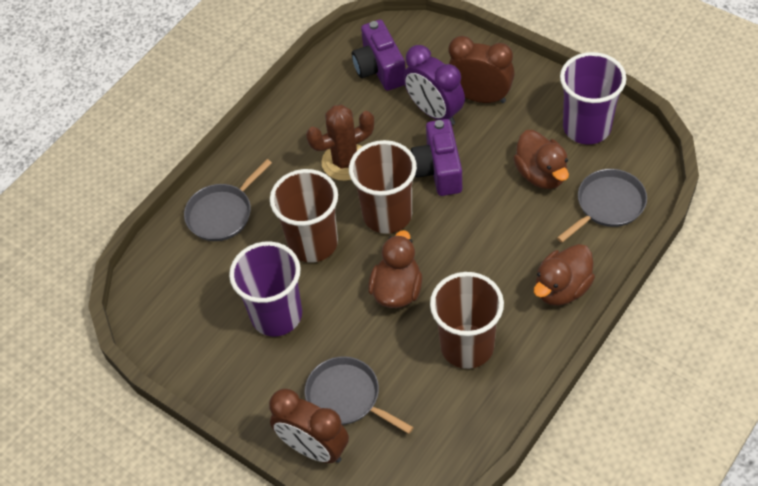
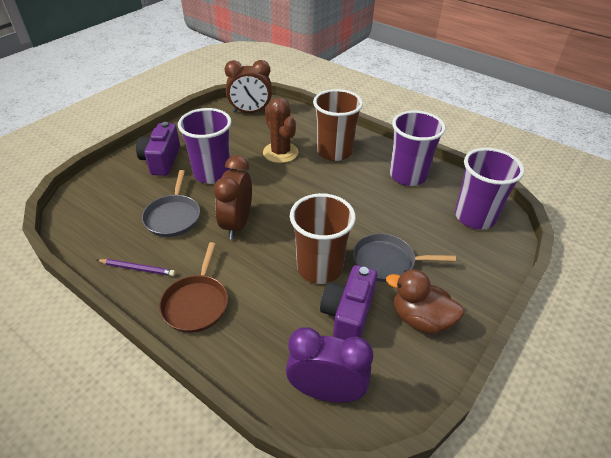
brown cup: 3 -> 2
brown duck: 3 -> 1
brown pan: 0 -> 1
grey pan: 3 -> 2
purple cup: 2 -> 3
purple pencil: 0 -> 1

